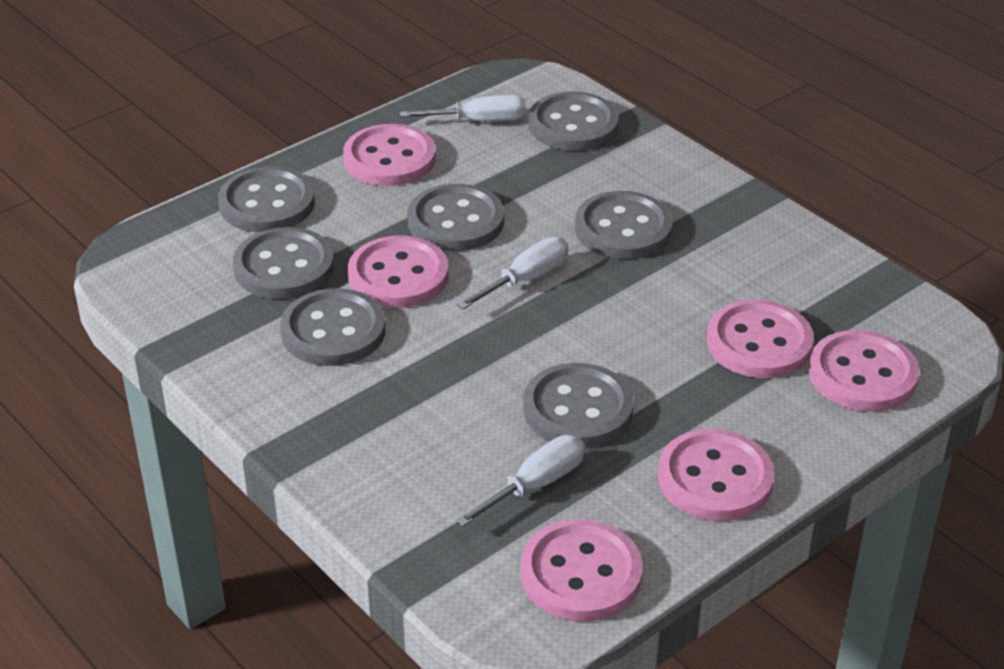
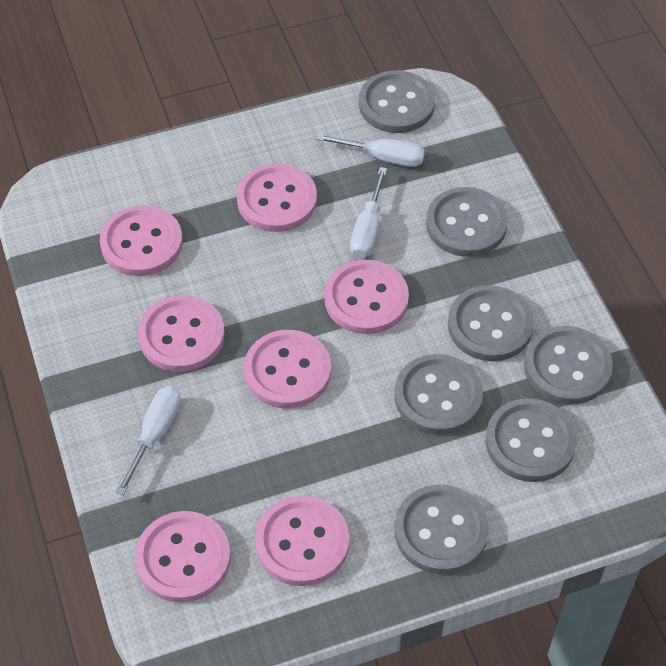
pink button: 6 -> 7

